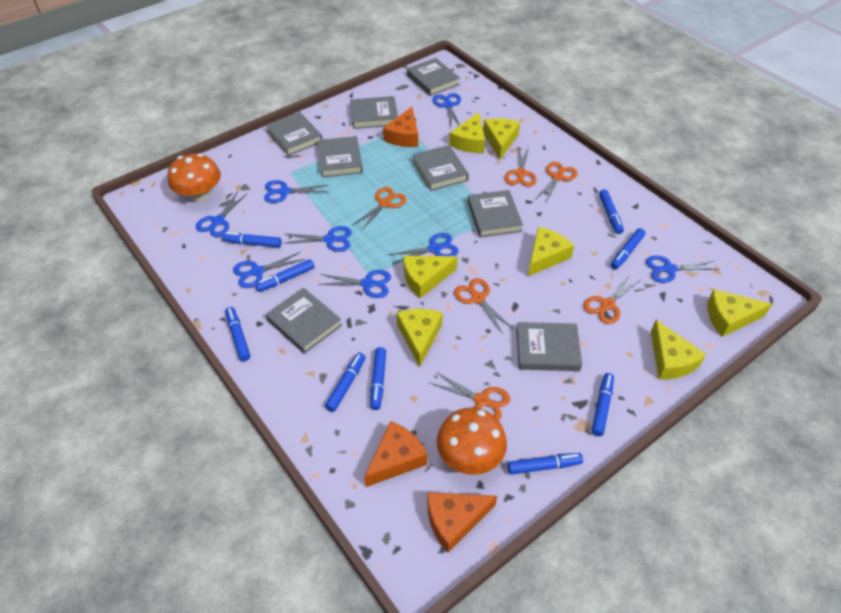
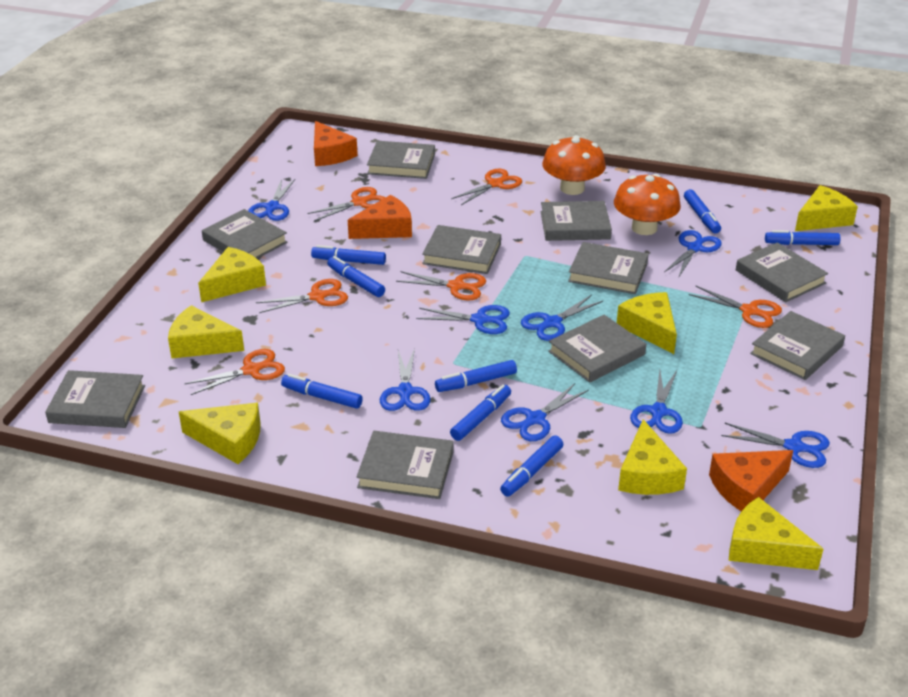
blue marker: 9 -> 8
grey book: 8 -> 10

